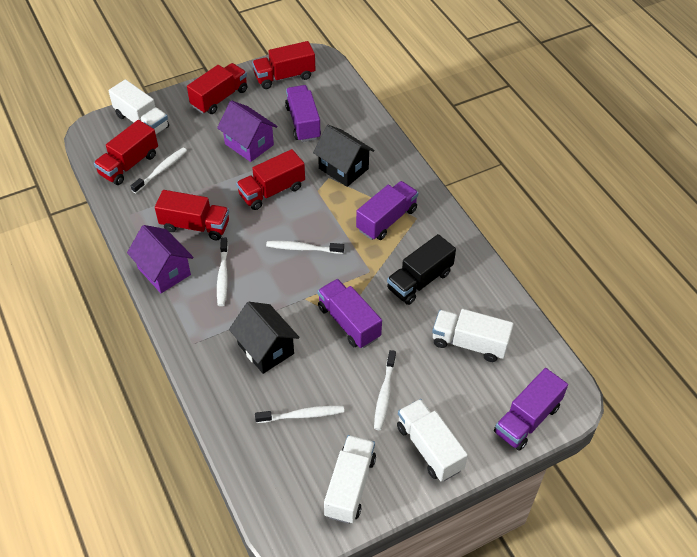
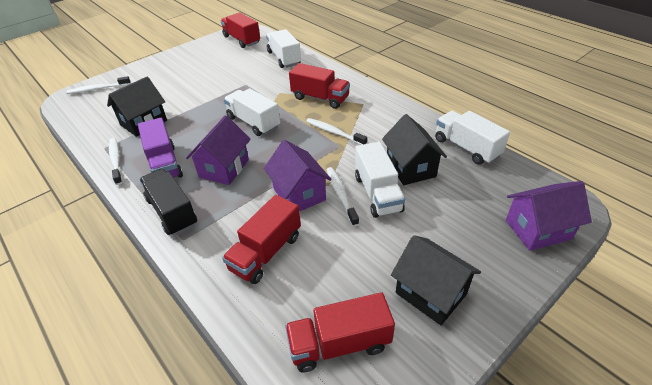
black house: 2 -> 3
purple house: 2 -> 3
purple truck: 4 -> 1
red truck: 5 -> 4
white toothbrush: 5 -> 4

